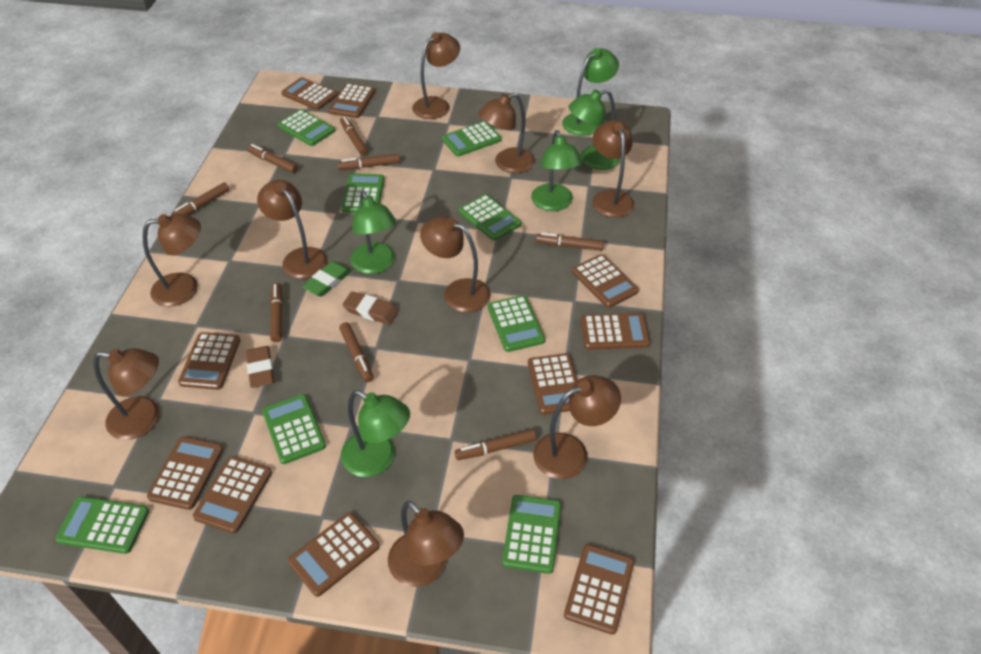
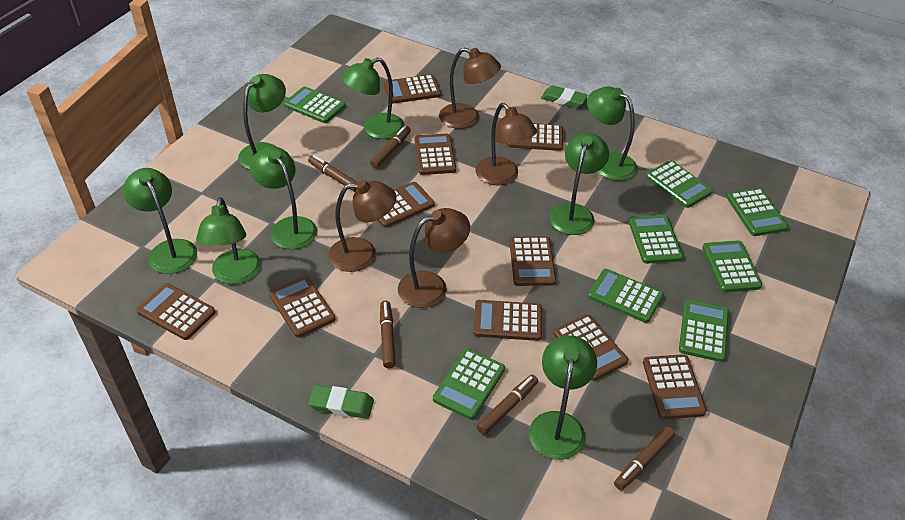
brown eraser: 2 -> 0
brown lamp: 9 -> 4
brown marker: 8 -> 5
green eraser: 1 -> 2
green lamp: 5 -> 8

